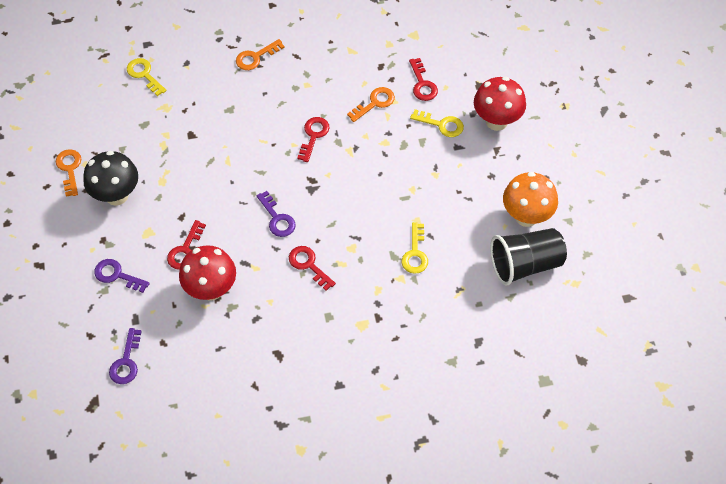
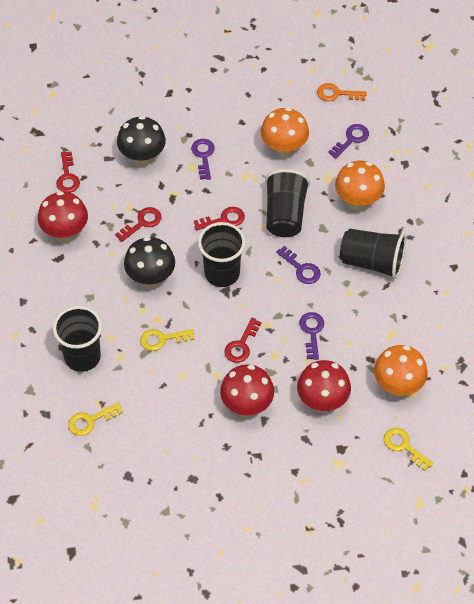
black cup: 1 -> 4
black mushroom: 1 -> 2
orange key: 3 -> 1
orange mushroom: 1 -> 3
purple key: 3 -> 4
red mushroom: 2 -> 3

